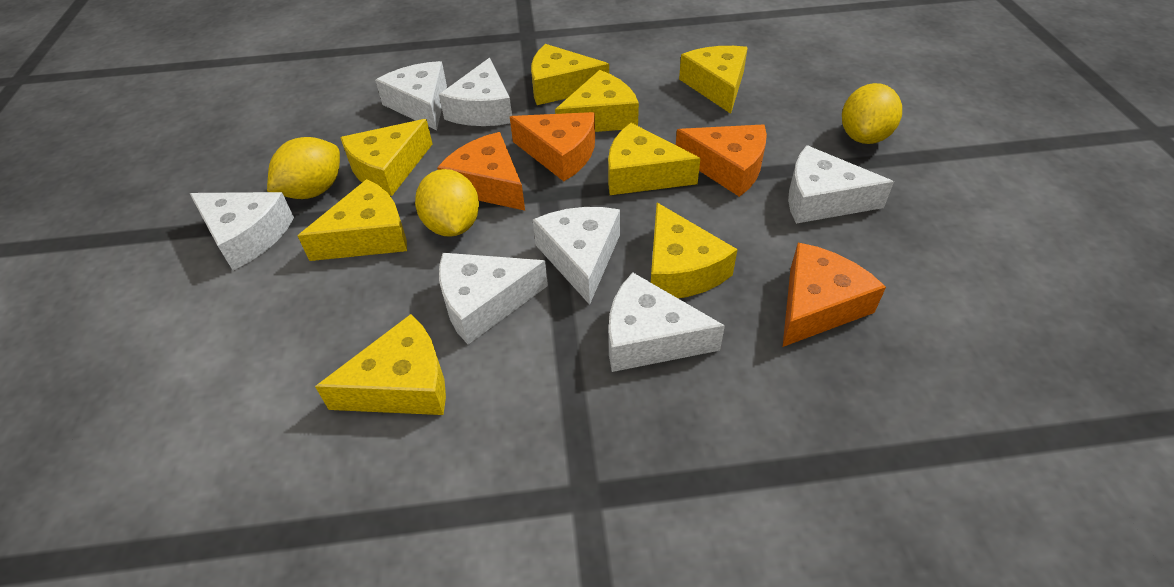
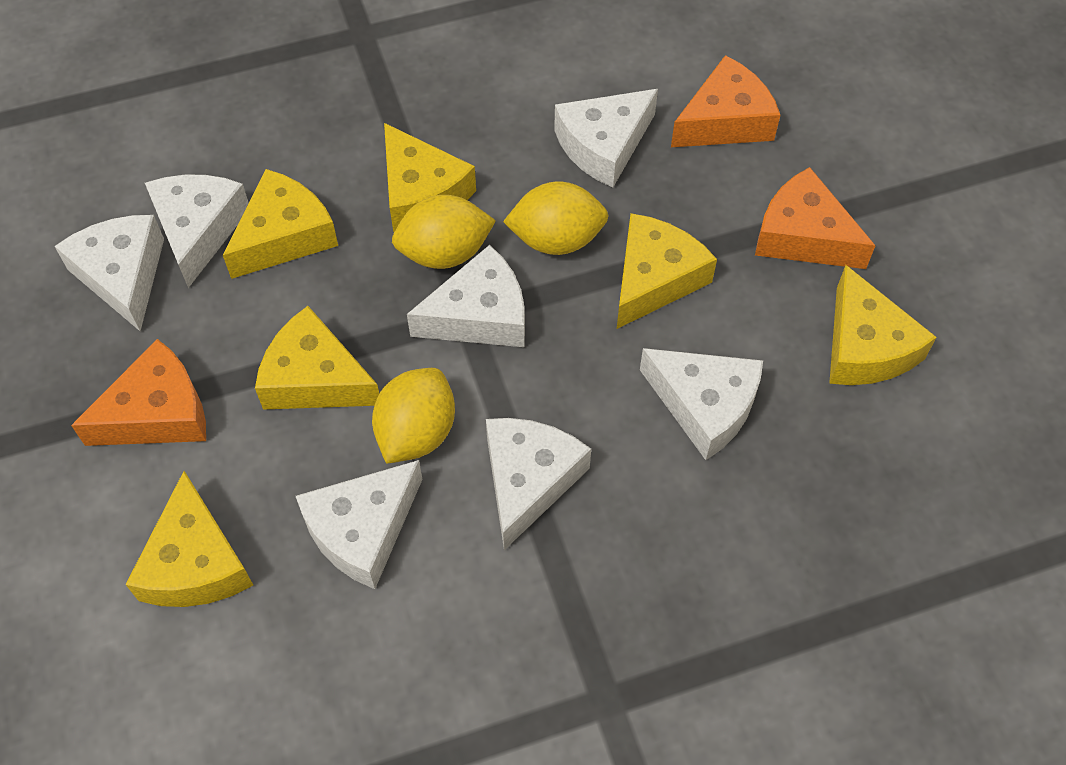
orange cheese: 4 -> 3
yellow cheese: 8 -> 6

